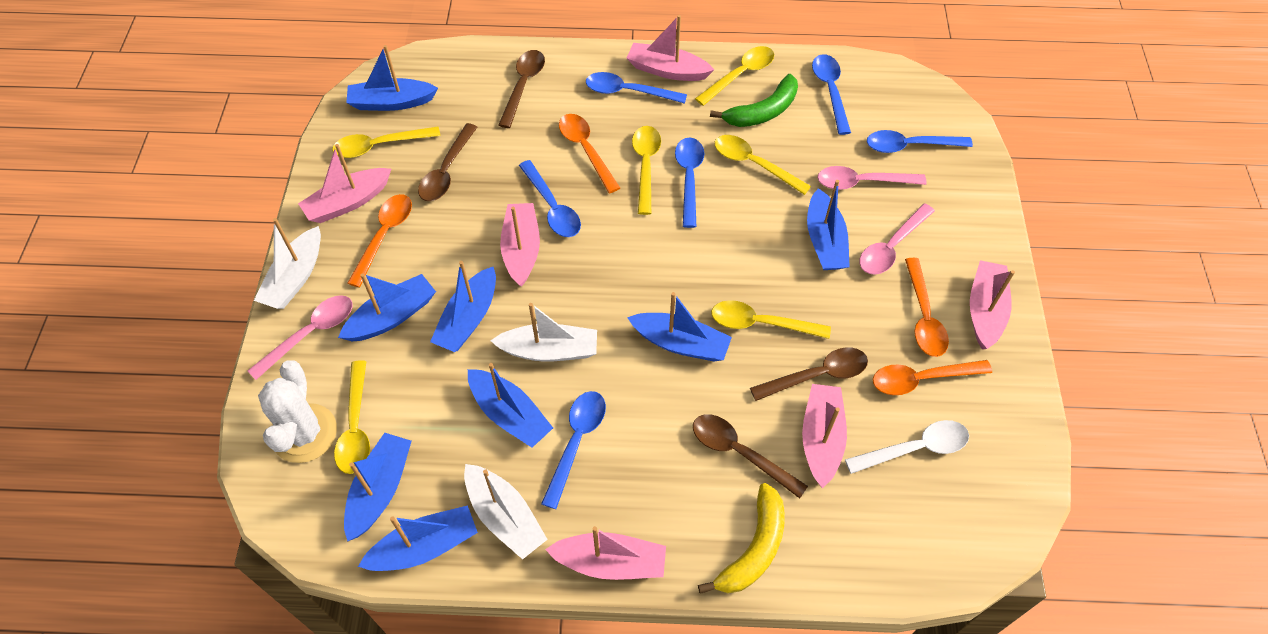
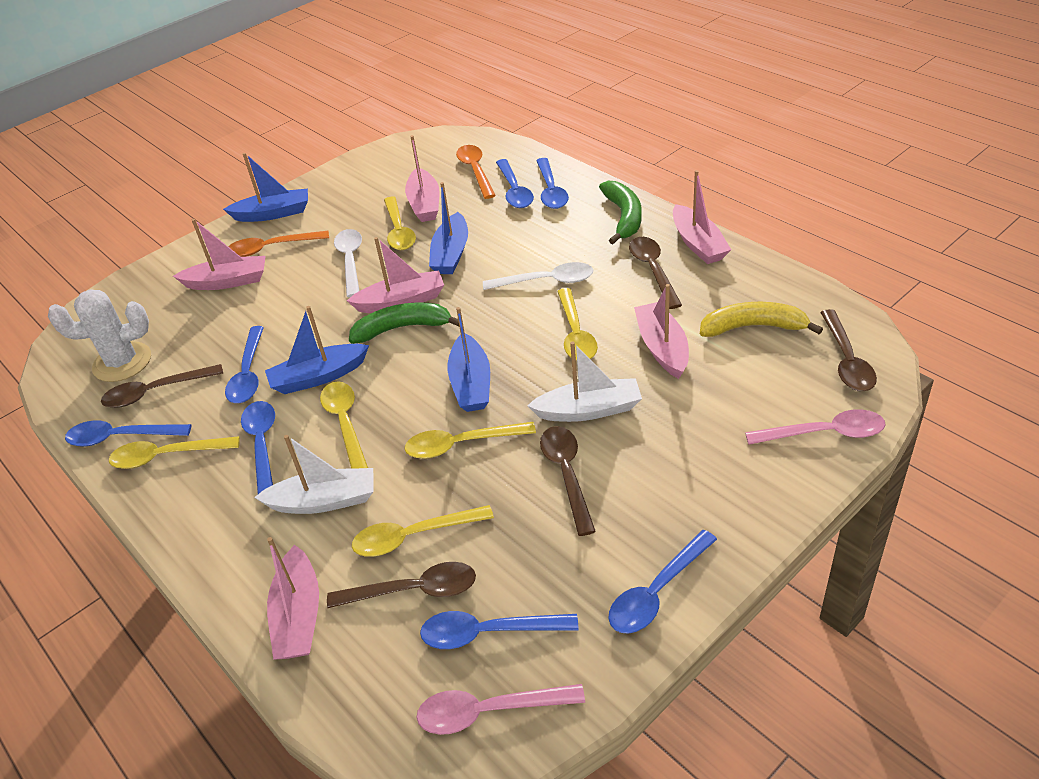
blue boat: 8 -> 4
blue spoon: 6 -> 7
brown spoon: 4 -> 5
green banana: 1 -> 2
orange spoon: 4 -> 2
pink spoon: 3 -> 2
white boat: 3 -> 2
white spoon: 1 -> 2

